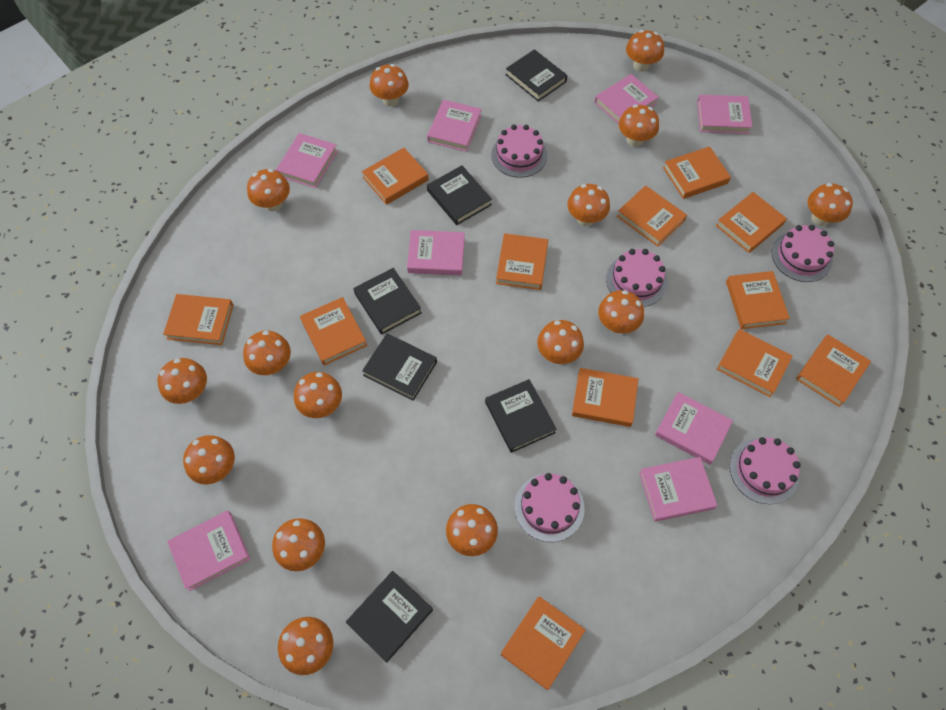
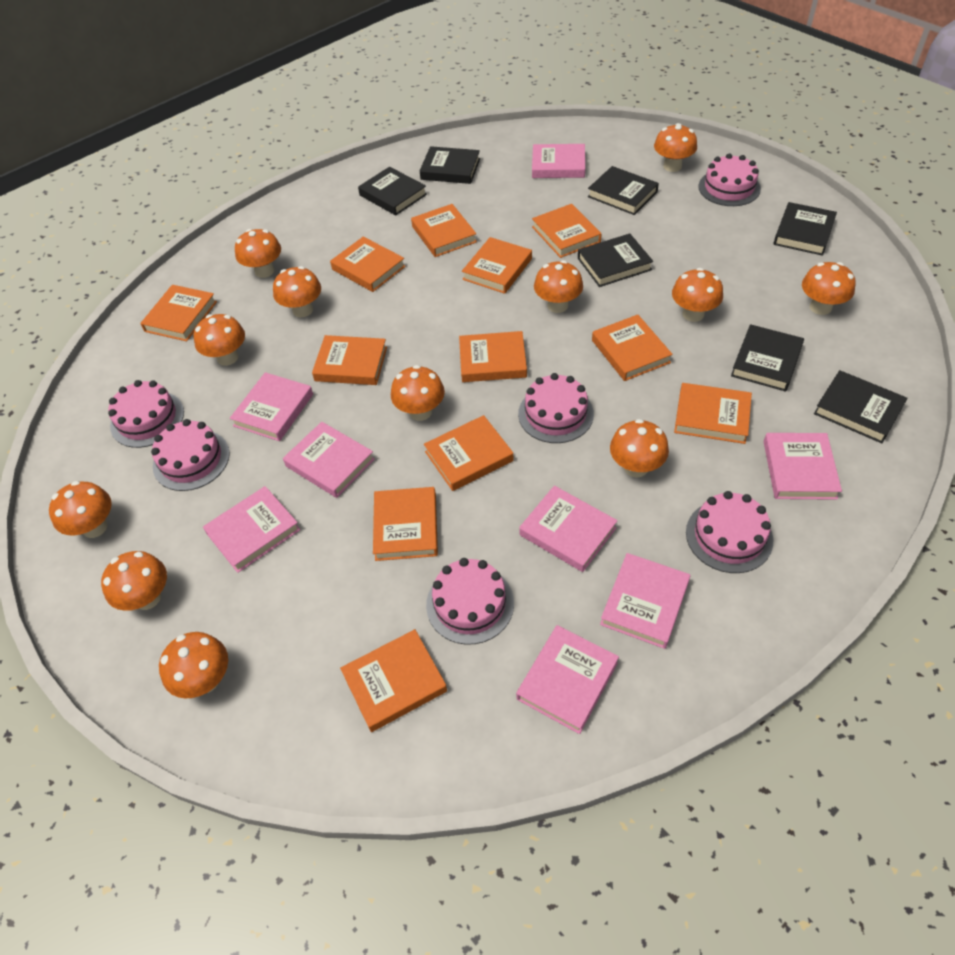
black book: 6 -> 7
orange mushroom: 15 -> 12
pink cake: 5 -> 6

